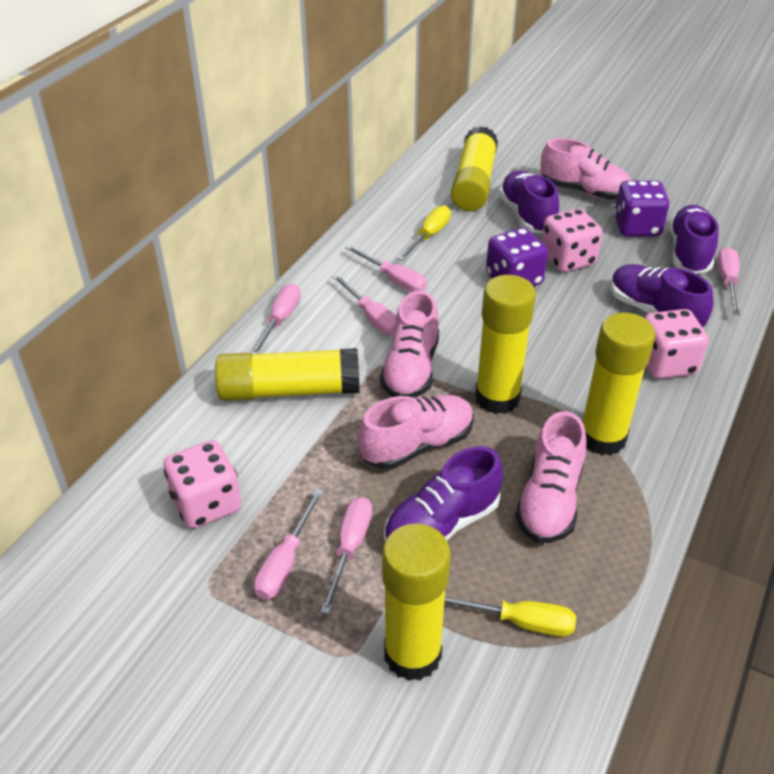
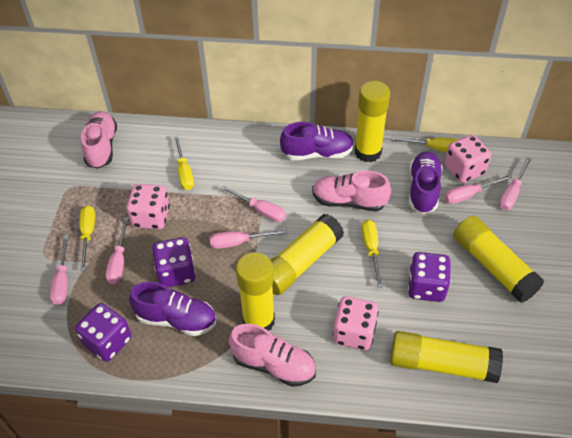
pink shoe: 4 -> 3
purple dice: 2 -> 3
purple shoe: 4 -> 3
yellow screwdriver: 2 -> 4

